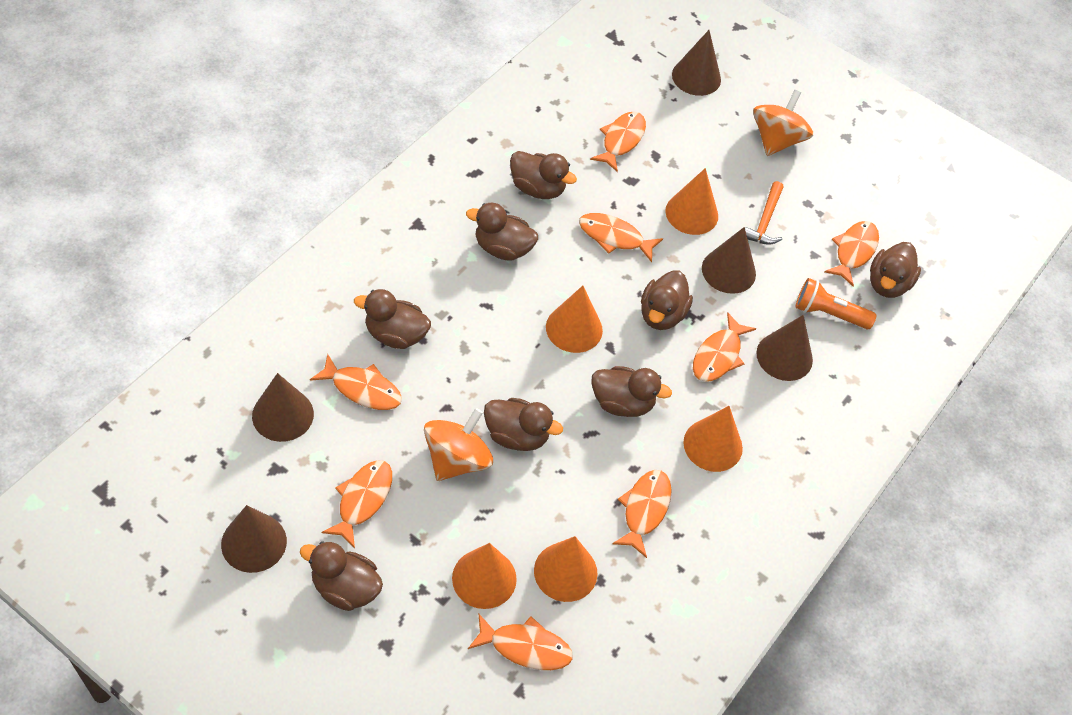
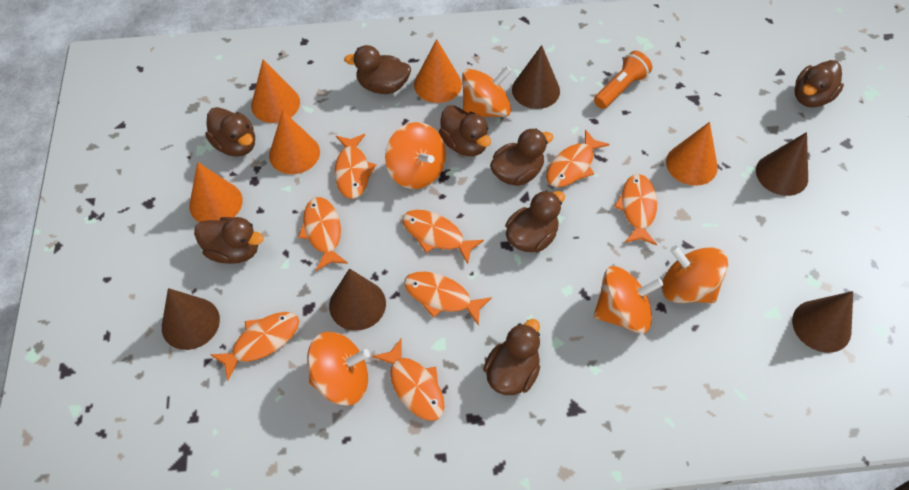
orange hammer: 1 -> 0
orange spinning top: 2 -> 5

